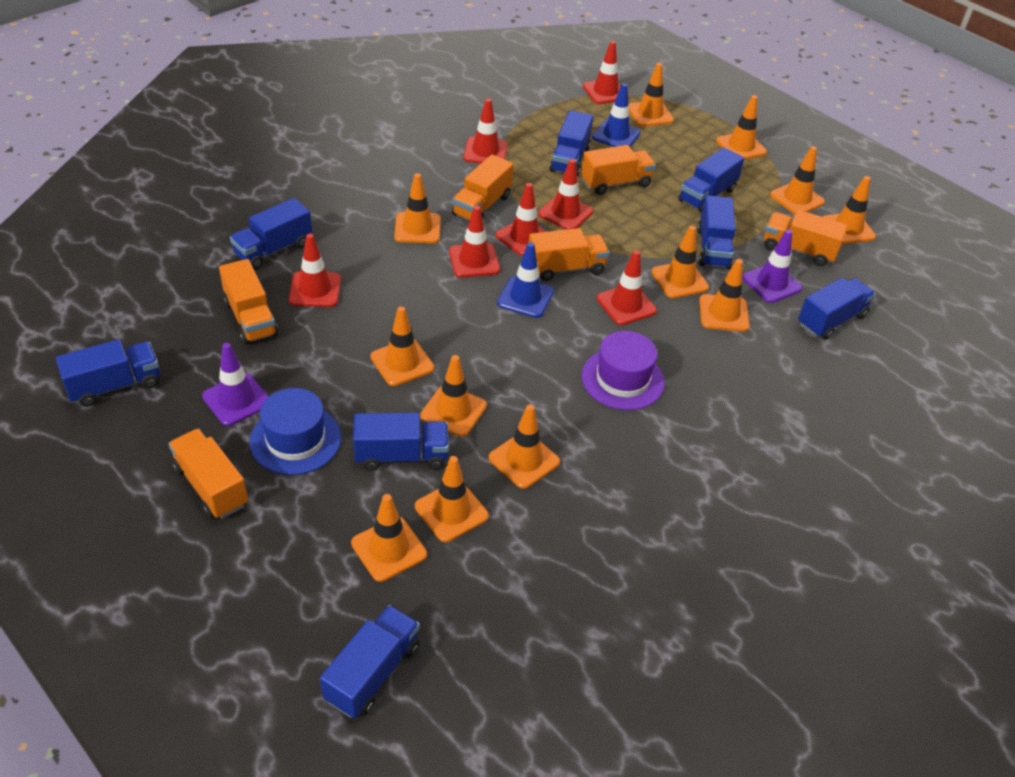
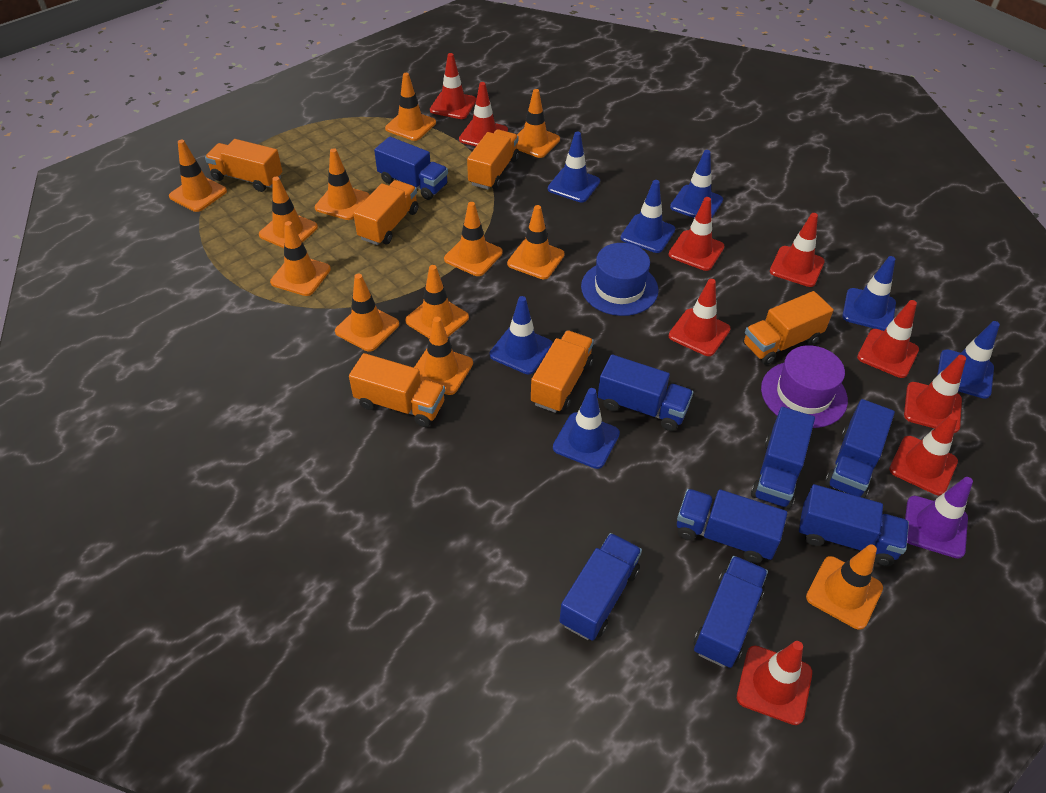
blue traffic cone: 2 -> 7
purple traffic cone: 2 -> 1
red traffic cone: 7 -> 9

